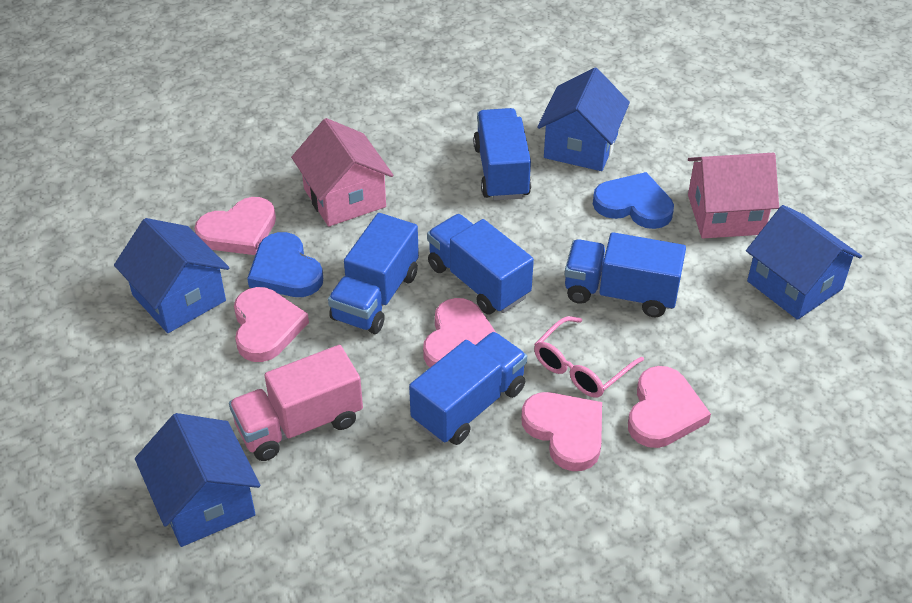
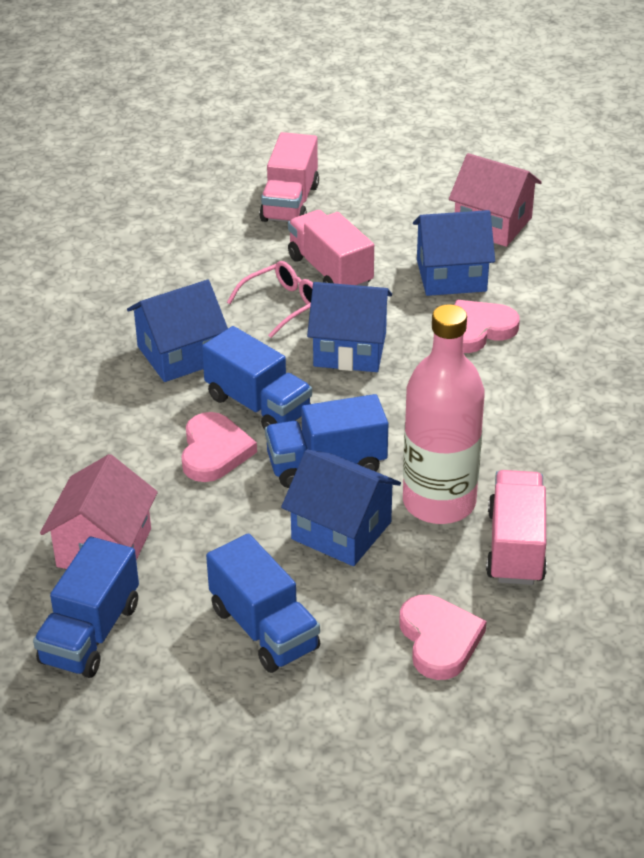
blue heart: 2 -> 0
blue truck: 5 -> 4
pink bottle: 0 -> 1
pink heart: 5 -> 3
pink truck: 1 -> 3

